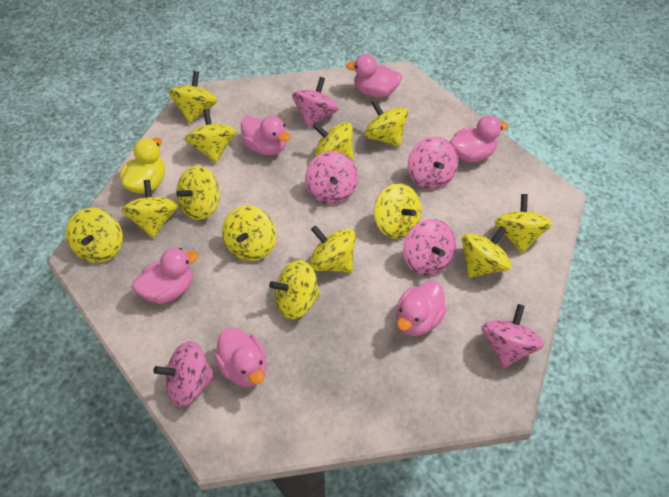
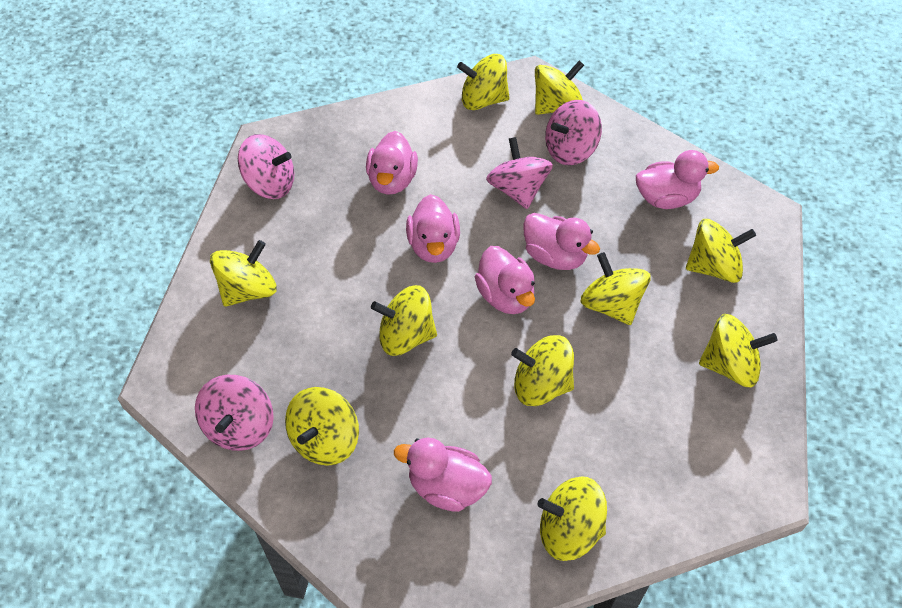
pink spinning top: 6 -> 4
yellow duck: 1 -> 0
yellow spinning top: 13 -> 10

